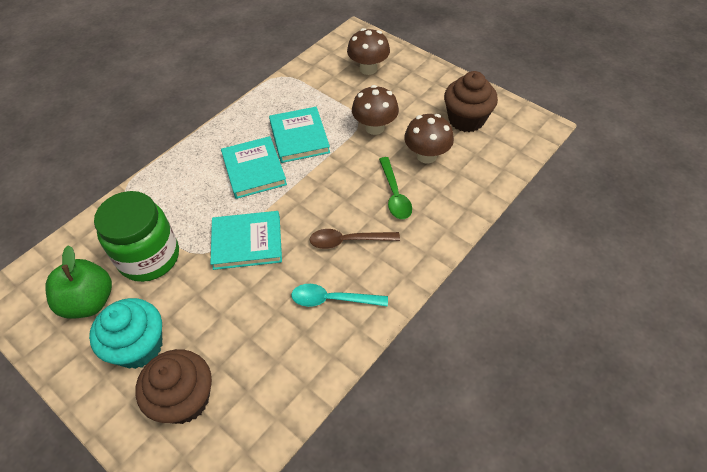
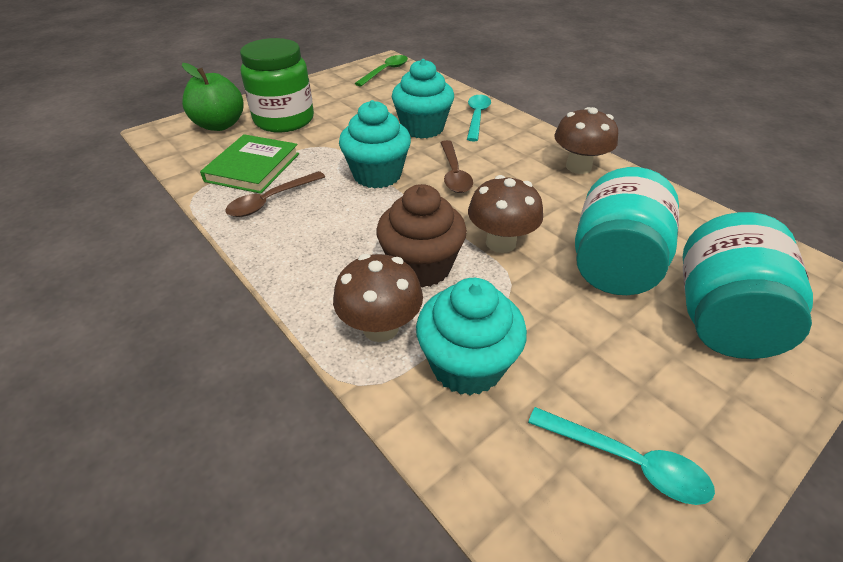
brown cupcake: 2 -> 1
brown spoon: 1 -> 2
green book: 0 -> 1
turquoise book: 3 -> 0
turquoise cupcake: 1 -> 3
turquoise jar: 0 -> 2
turquoise spoon: 1 -> 2

